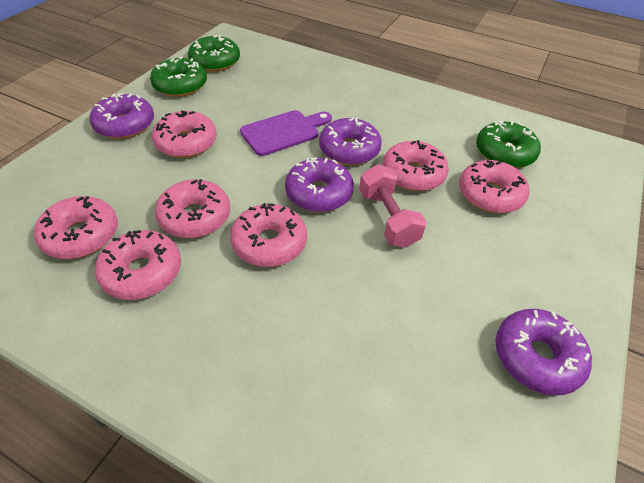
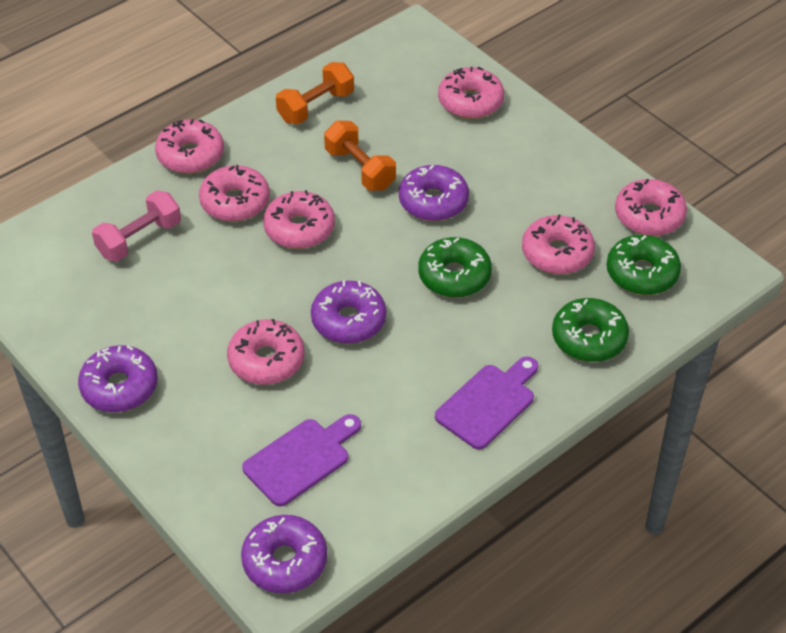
orange dumbbell: 0 -> 2
purple cutting board: 1 -> 2

